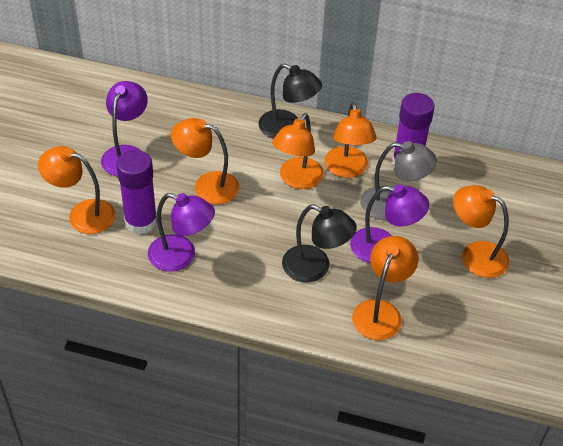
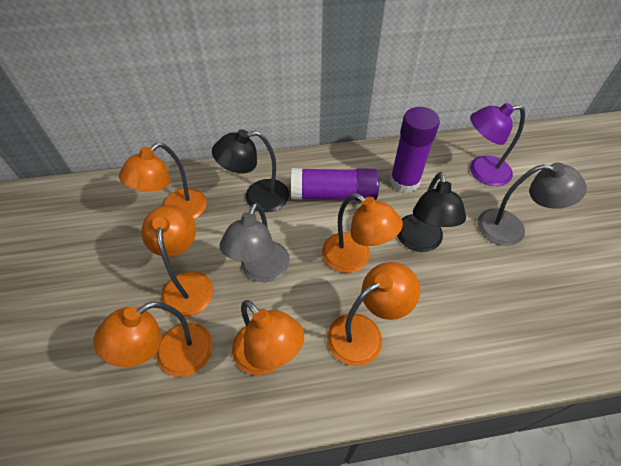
grey lamp: 1 -> 2
purple lamp: 3 -> 1

